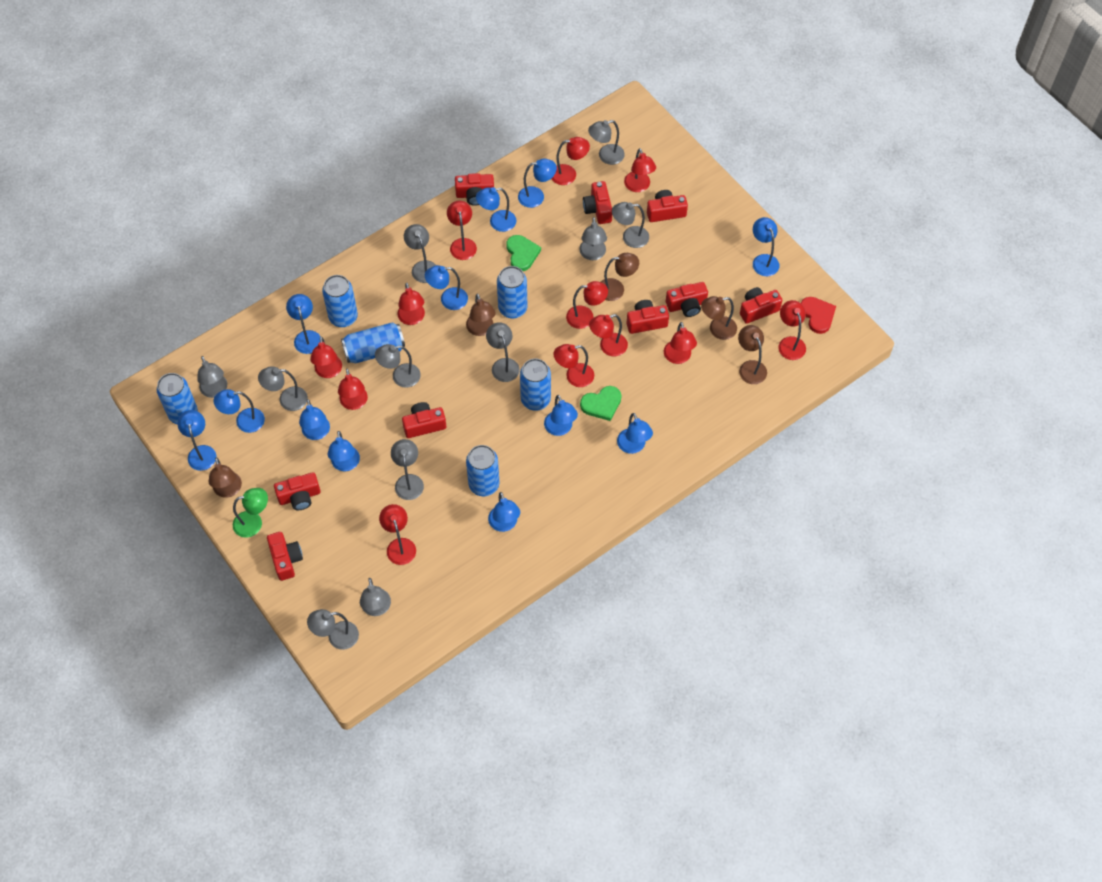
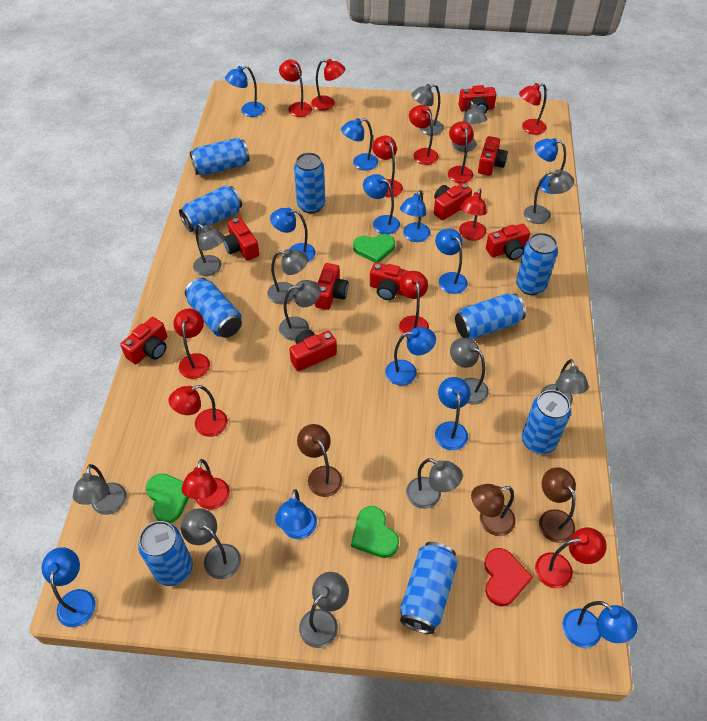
blue can: 6 -> 9
brown lamp: 5 -> 3
green heart: 2 -> 3
green lamp: 1 -> 0
grey lamp: 11 -> 12

